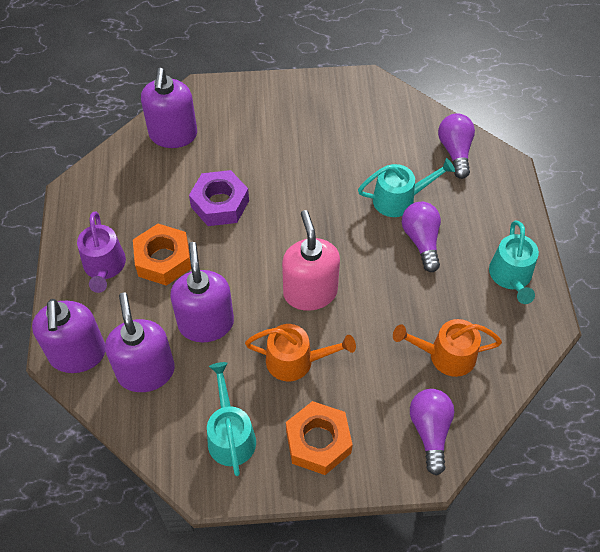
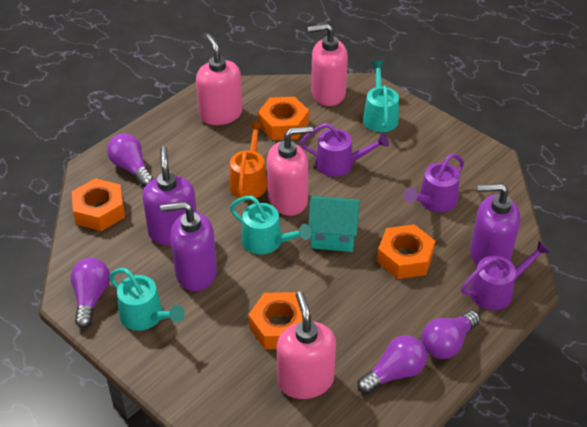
orange nut: 2 -> 4
orange watering can: 2 -> 1
pink soap dispenser: 1 -> 4
purple light bulb: 3 -> 4
purple nut: 1 -> 0
purple soap dispenser: 4 -> 3
purple watering can: 1 -> 3
turquoise house: 0 -> 1

